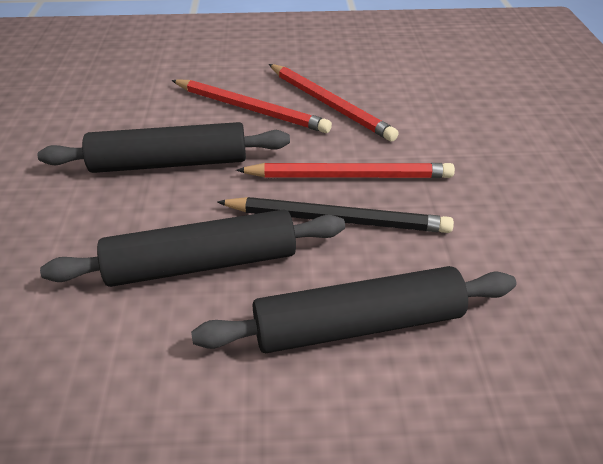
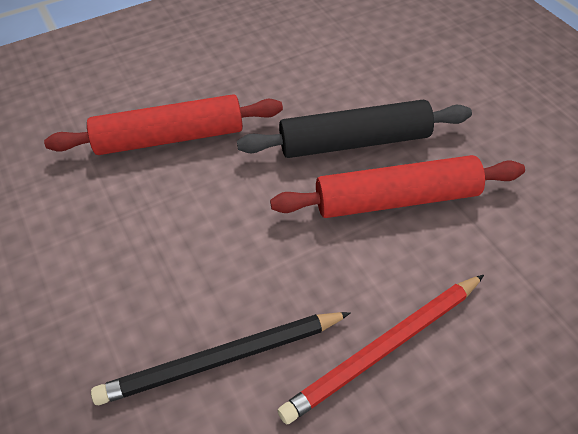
black rolling pin: 3 -> 1
red pencil: 3 -> 1
red rolling pin: 0 -> 2

